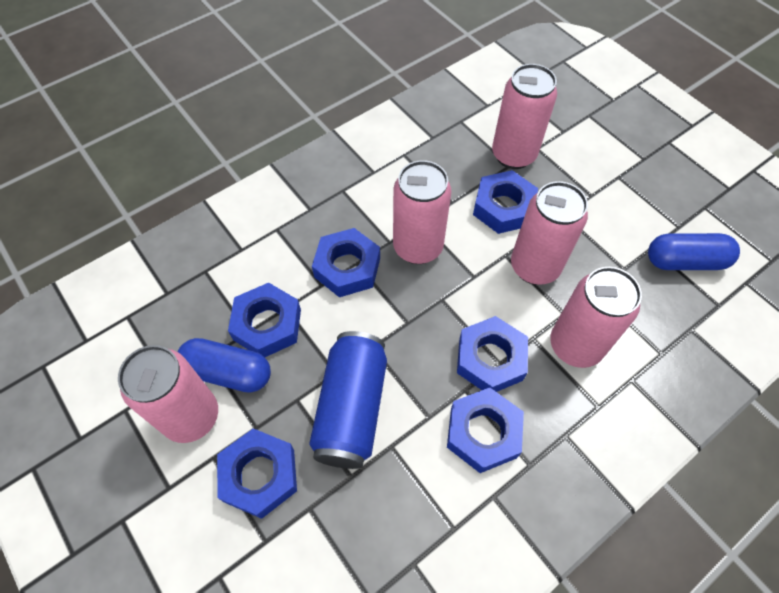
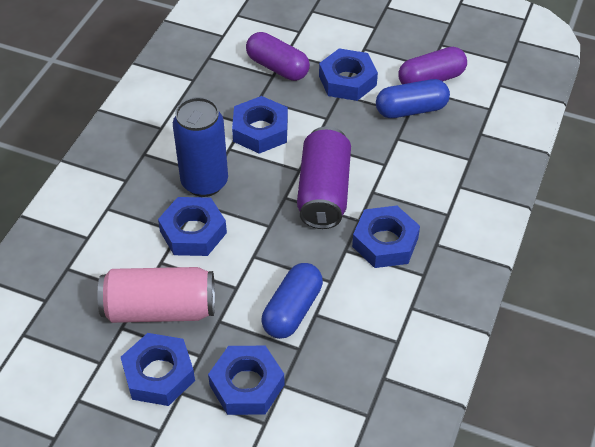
pink can: 5 -> 1
purple can: 0 -> 1
purple capsule: 0 -> 2

